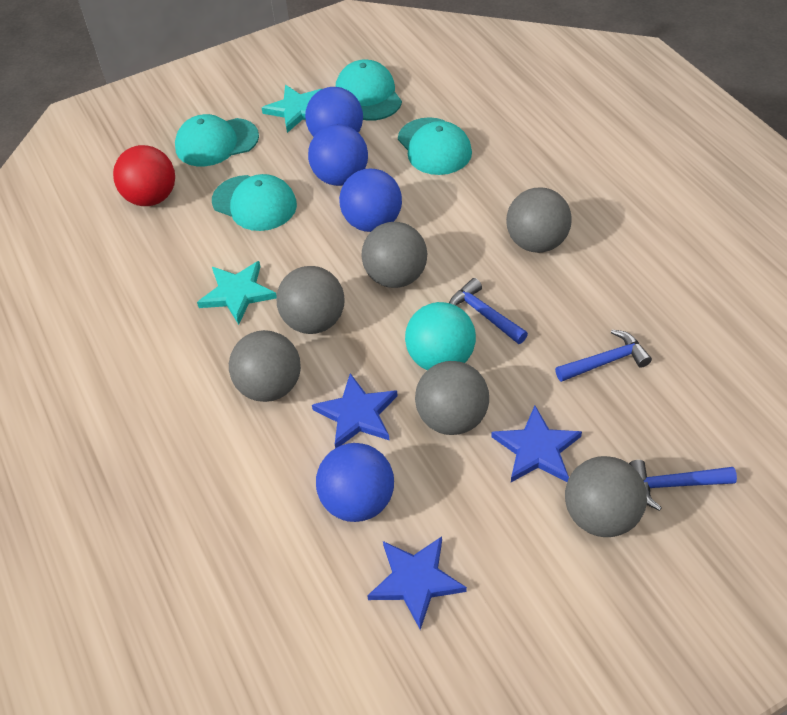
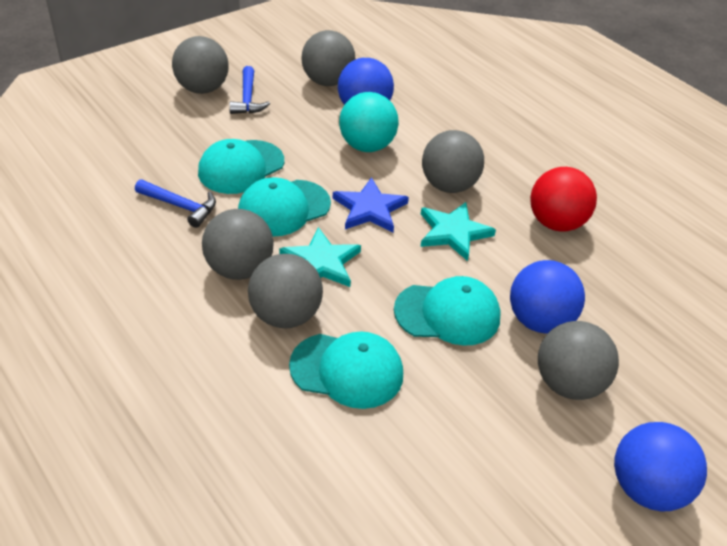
blue ball: 4 -> 3
blue hammer: 3 -> 2
blue star: 3 -> 1

